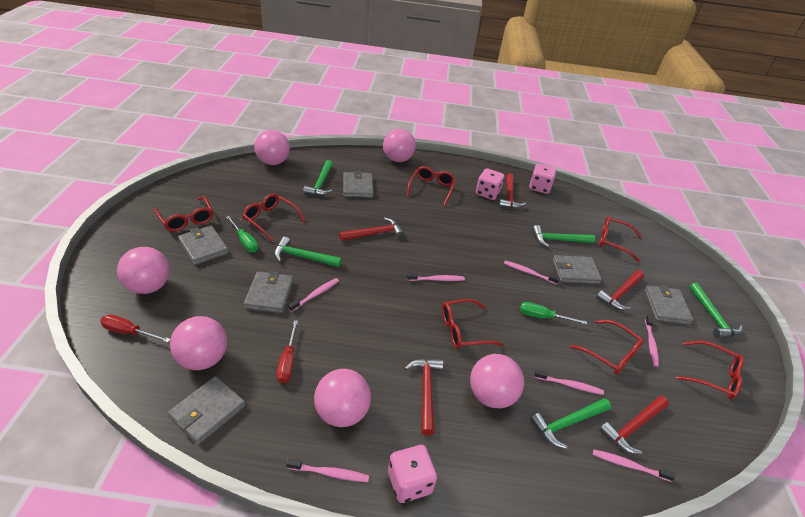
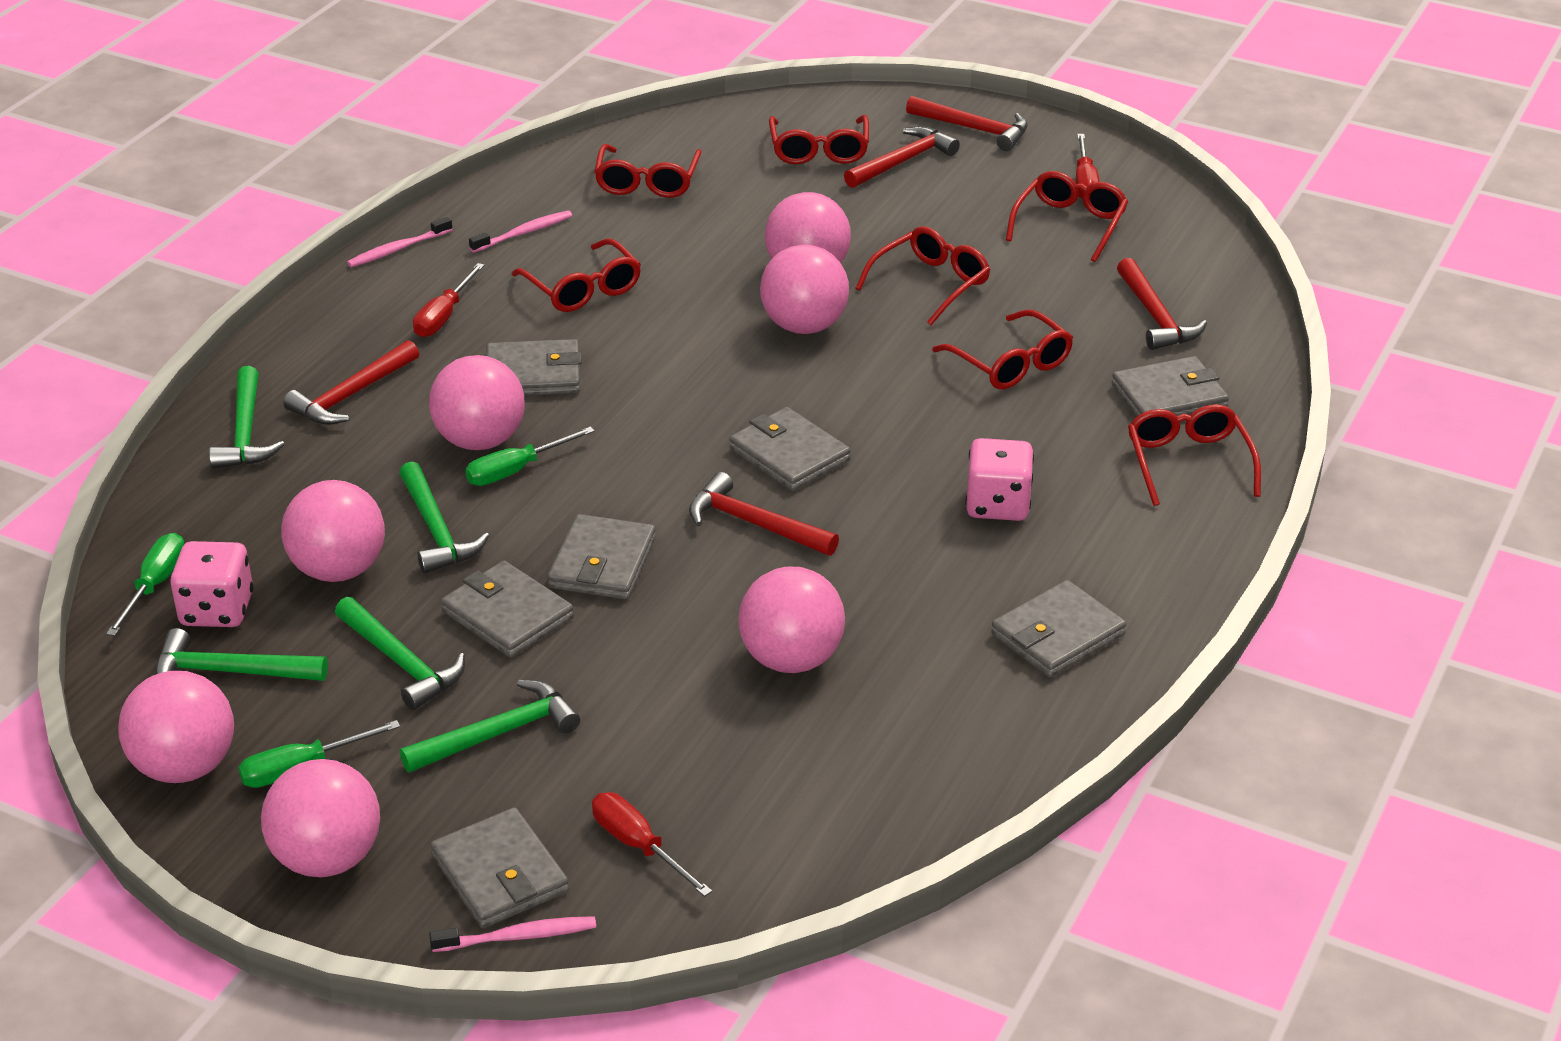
green screwdriver: 2 -> 3
grey wallet: 6 -> 7
pink ball: 6 -> 7
pink dice: 3 -> 2
pink toothbrush: 7 -> 3
red screwdriver: 2 -> 3

